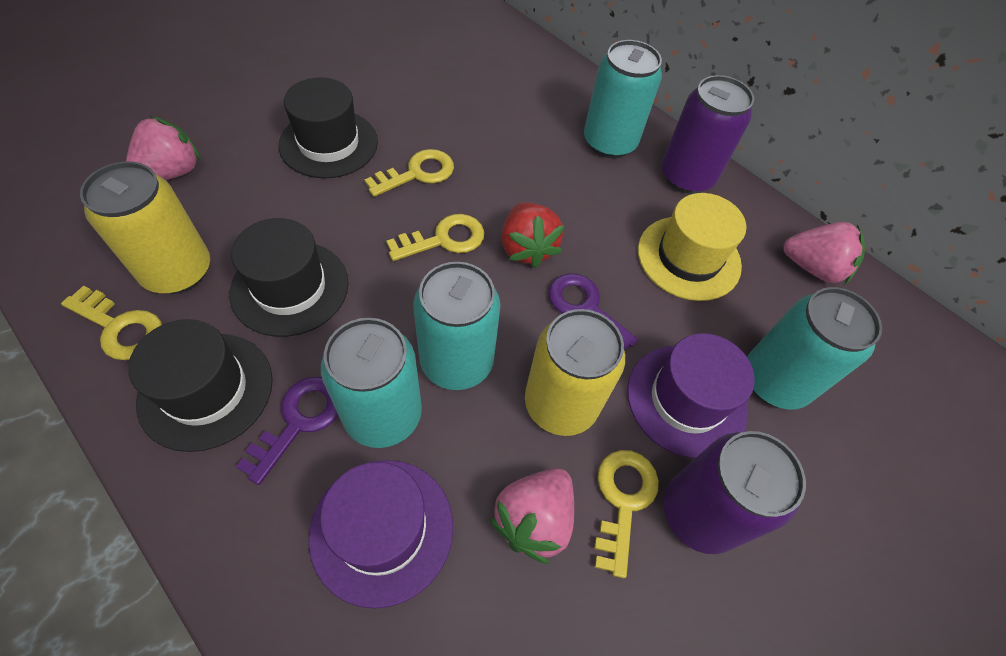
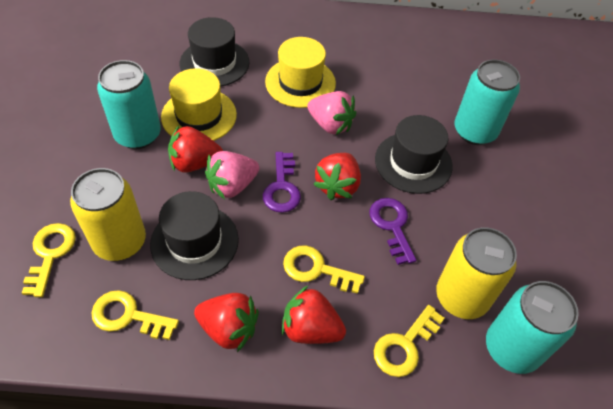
pink strawberry: 3 -> 2
purple can: 2 -> 0
purple hat: 2 -> 0
red strawberry: 1 -> 4
turquoise can: 4 -> 3
yellow hat: 1 -> 2

